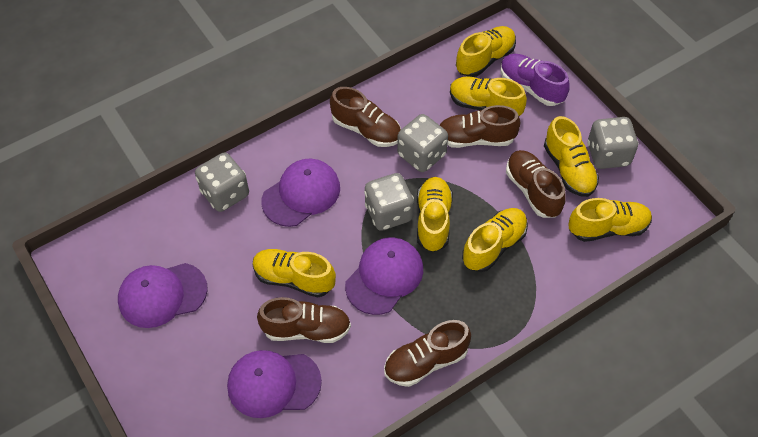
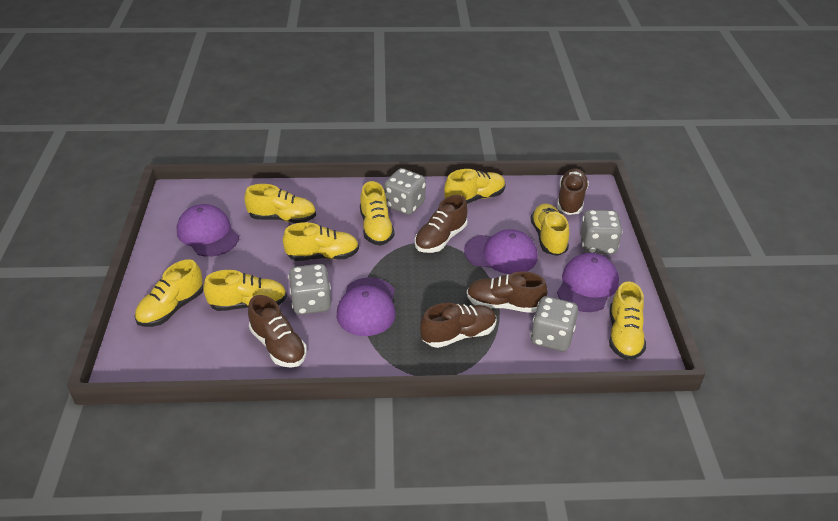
purple shoe: 1 -> 0
yellow shoe: 7 -> 8

